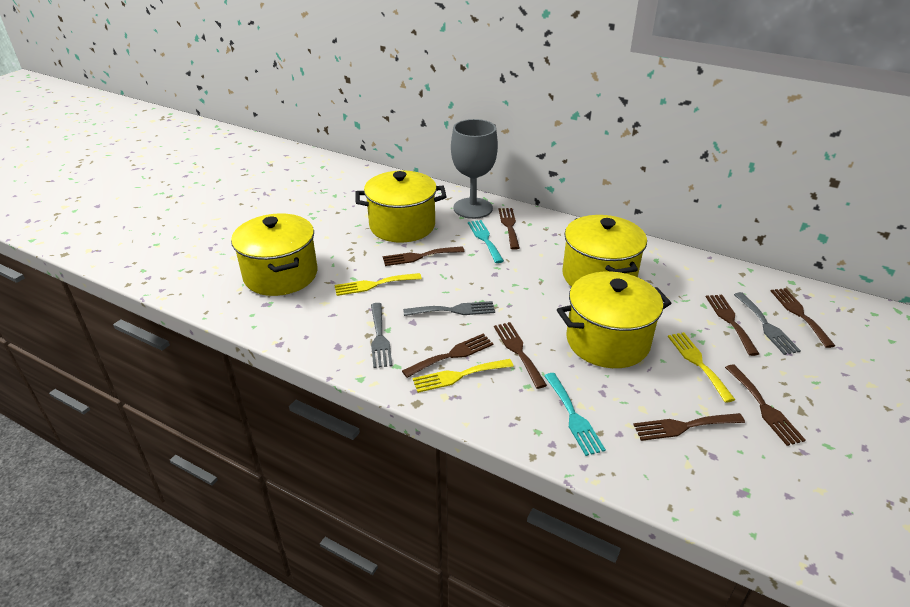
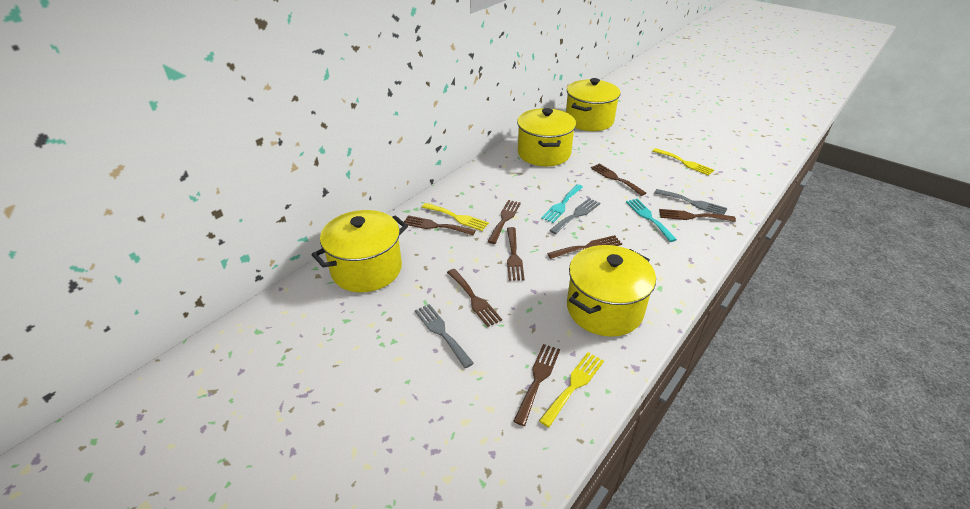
grey goblet: 1 -> 0

